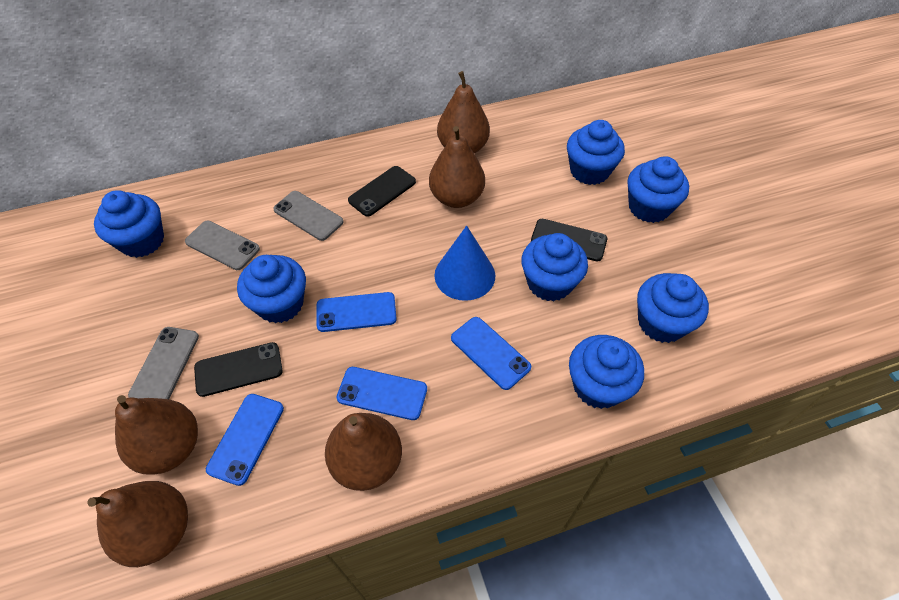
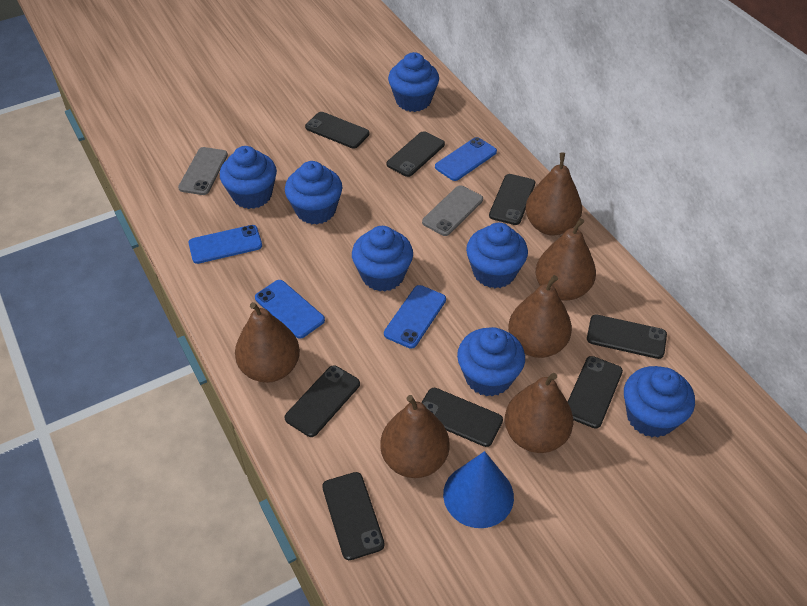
black phone: 3 -> 8
brown pear: 5 -> 6
grey phone: 3 -> 2

